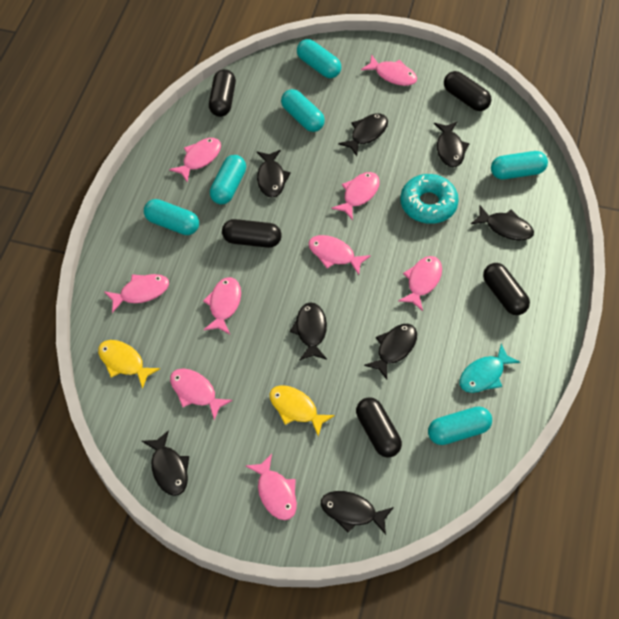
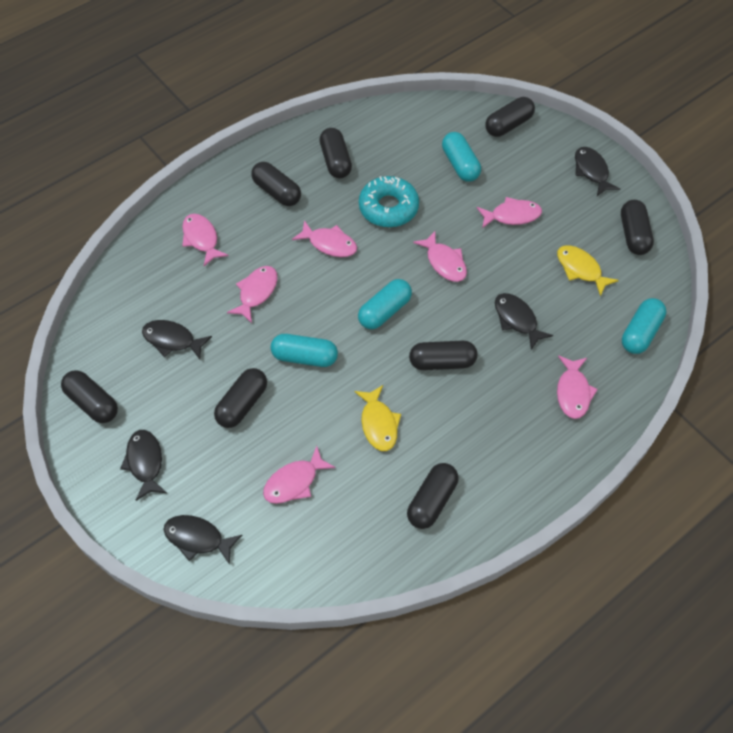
black capsule: 5 -> 8
black fish: 8 -> 5
pink fish: 9 -> 7
turquoise capsule: 6 -> 4
turquoise fish: 1 -> 0

